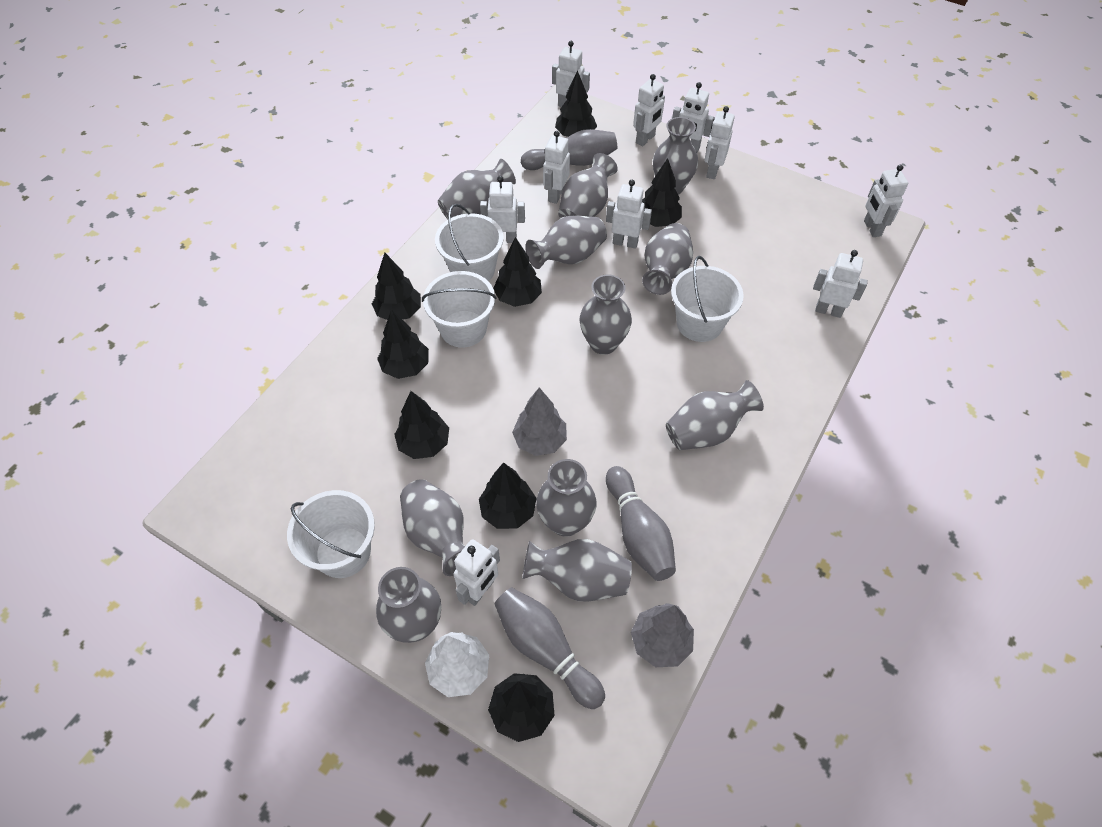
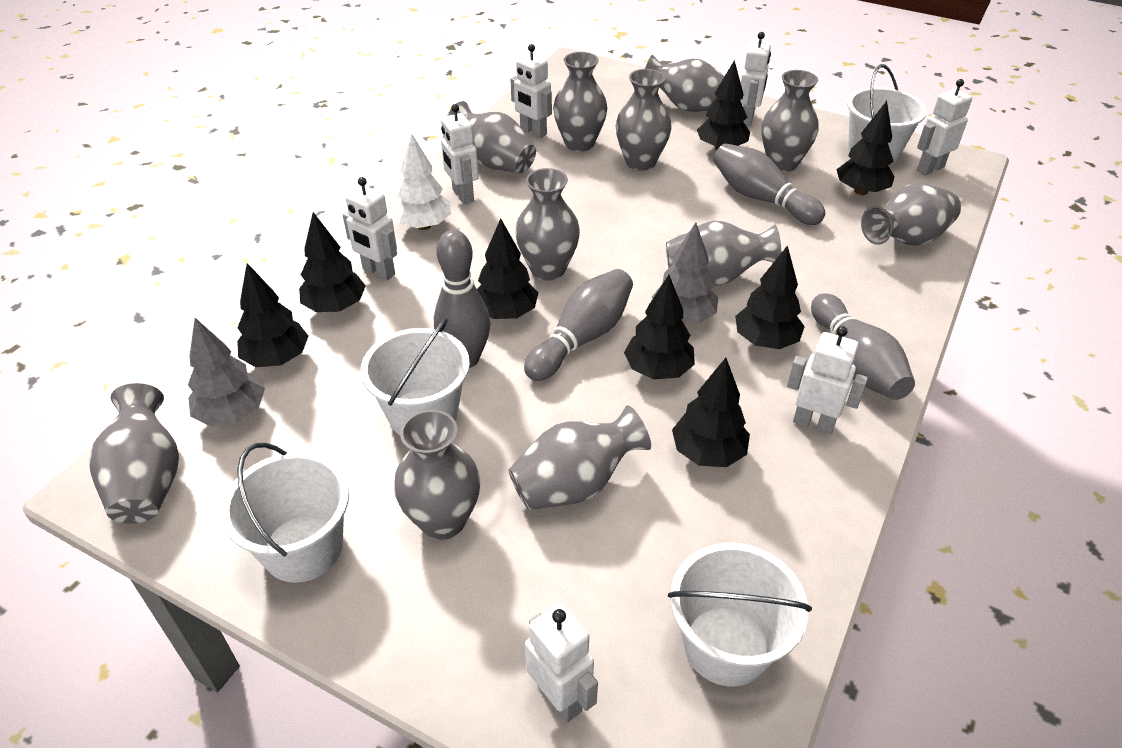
grey bowling pin: 3 -> 4
white robot: 10 -> 7

